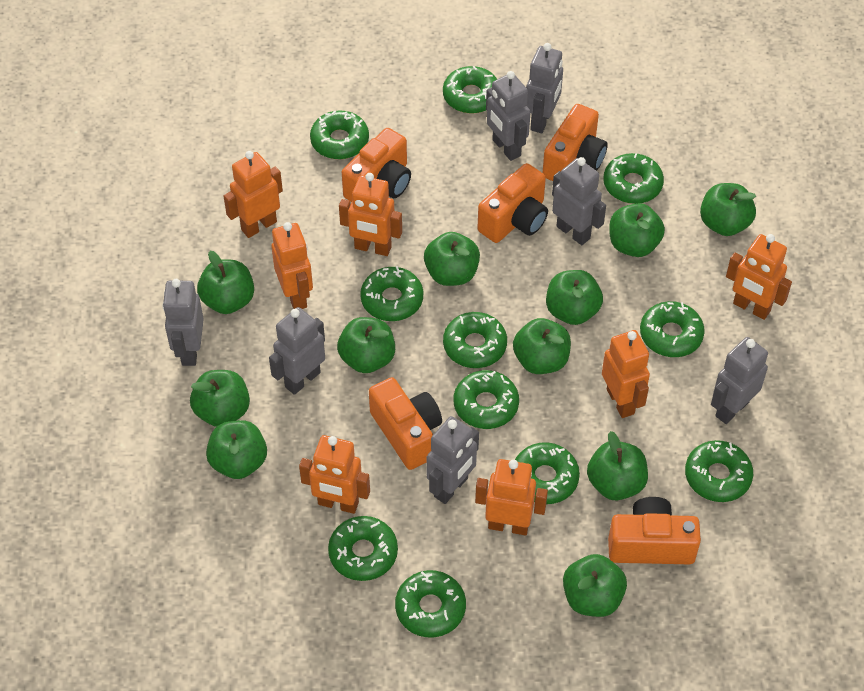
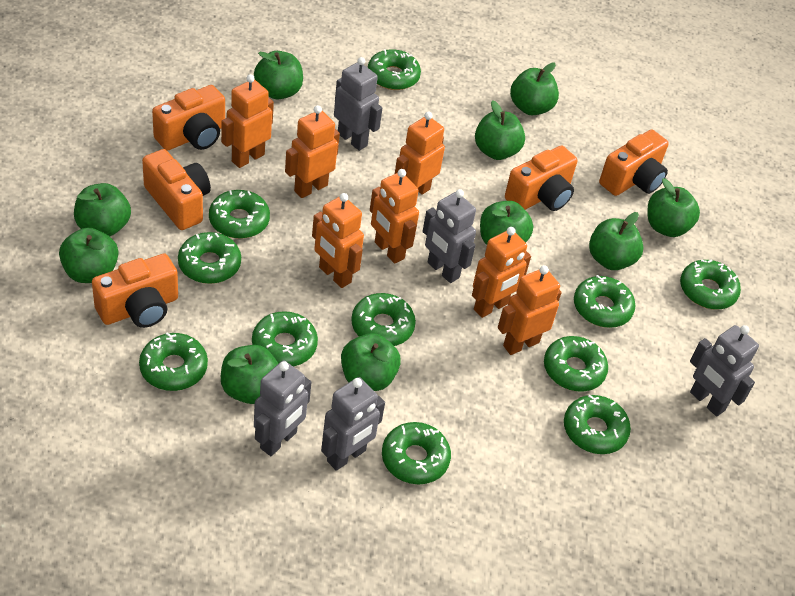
green apple: 11 -> 10
grey robot: 7 -> 5

